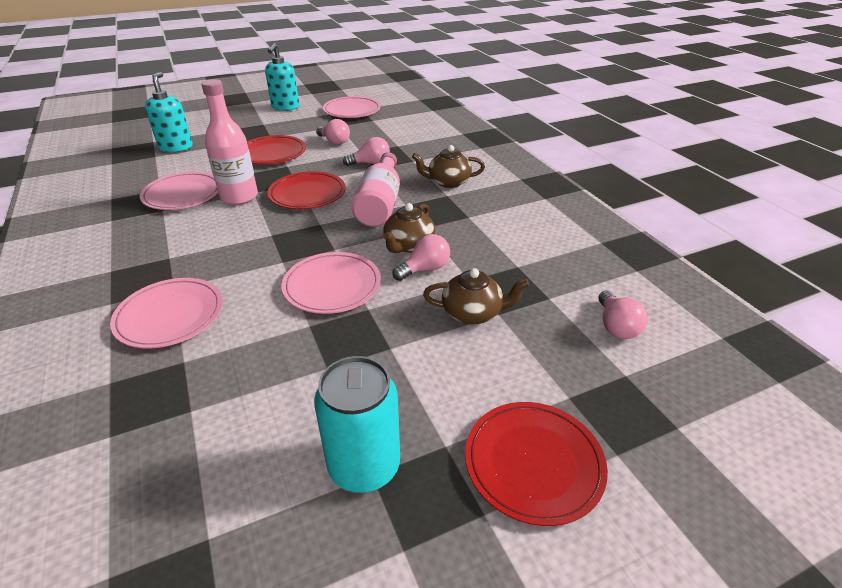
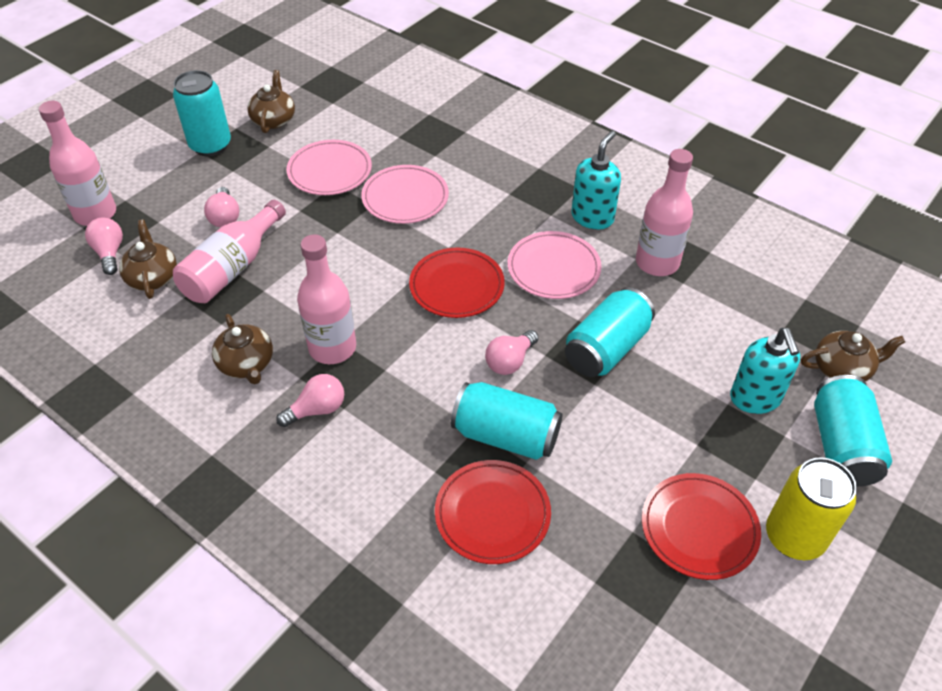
brown teapot: 3 -> 4
pink bottle: 2 -> 4
pink plate: 4 -> 3
turquoise can: 1 -> 4
yellow can: 0 -> 1

